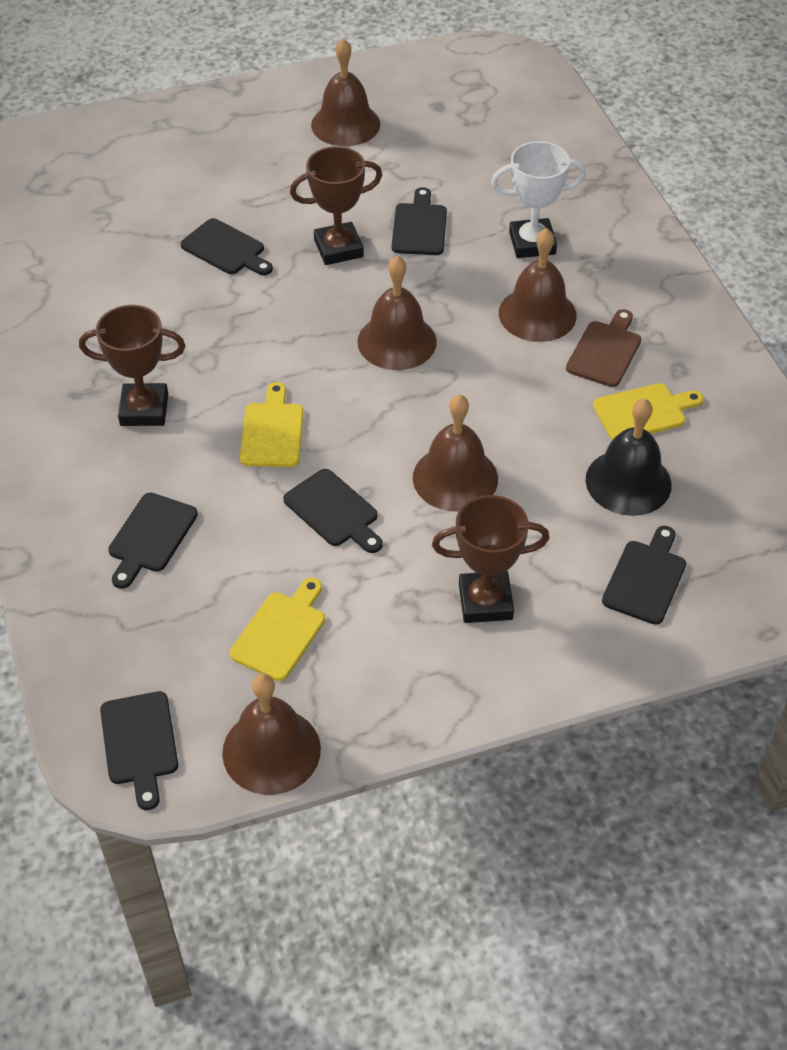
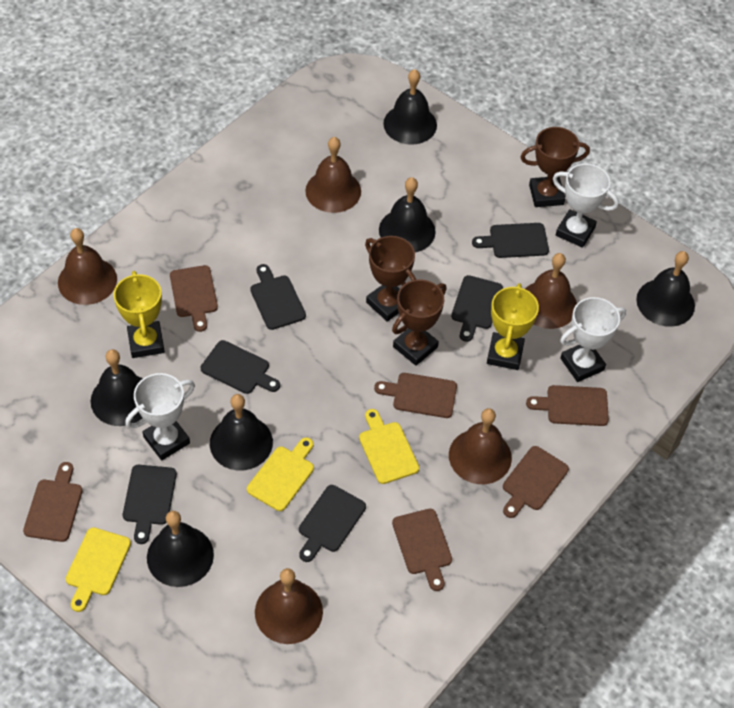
black bell: 1 -> 6
brown cutting board: 1 -> 6
white trophy: 1 -> 3
yellow trophy: 0 -> 2

